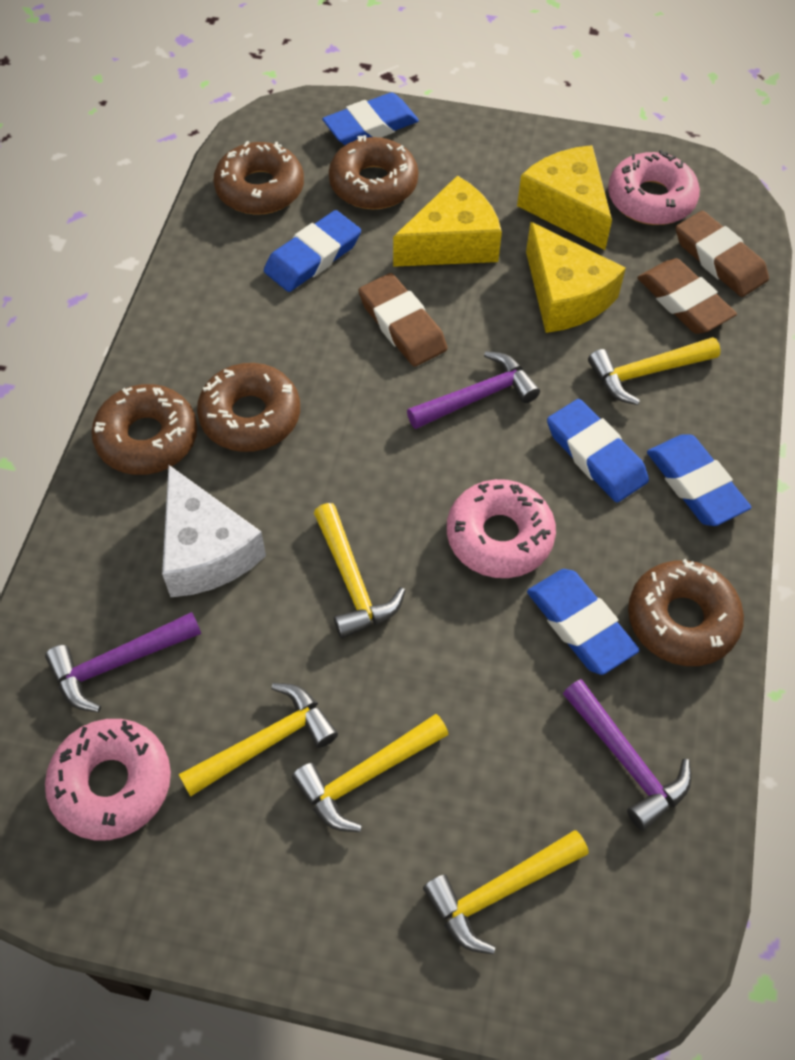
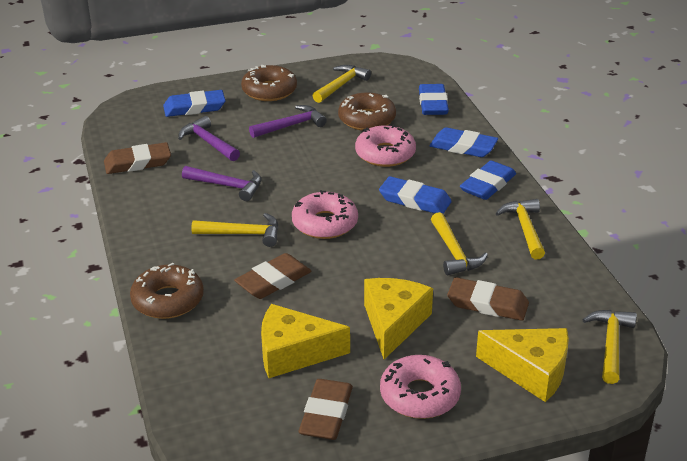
brown donut: 5 -> 3
brown eraser: 3 -> 4
white cheese: 1 -> 0

